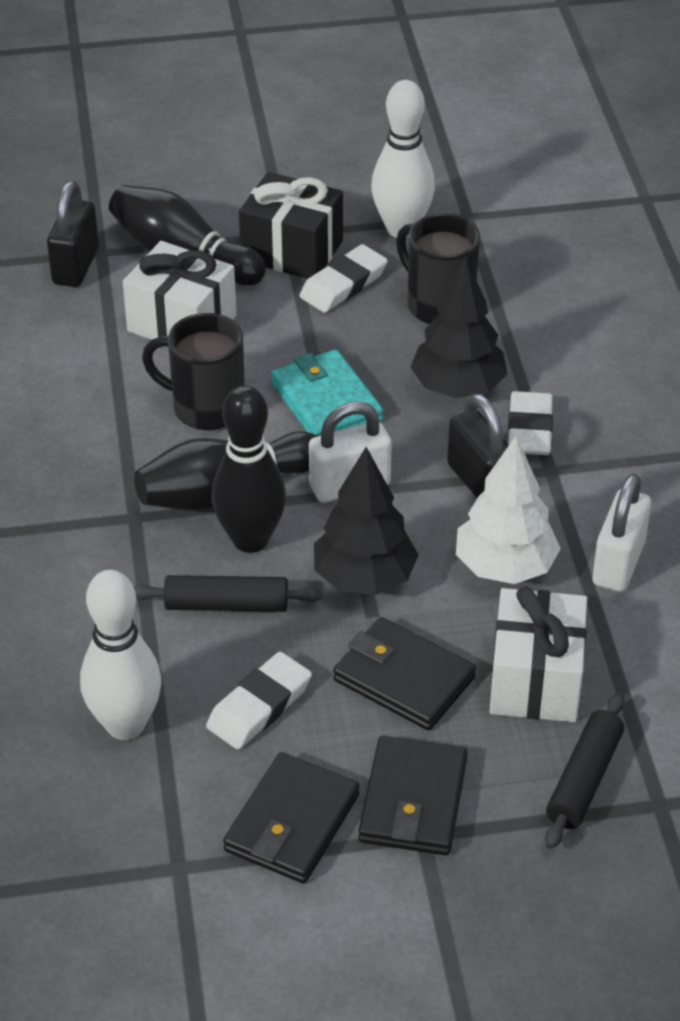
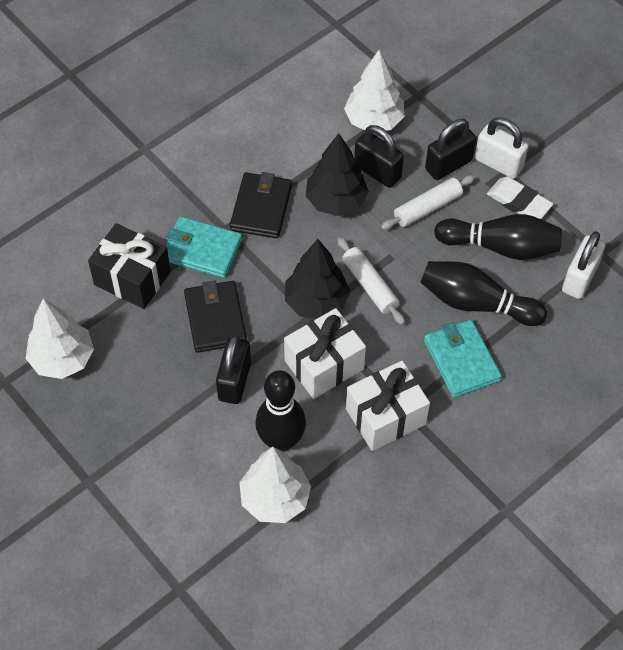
black mug: 2 -> 0
black padlock: 2 -> 3
black rolling pin: 2 -> 0
black wallet: 3 -> 2
turquoise wallet: 1 -> 2
white bowling pin: 2 -> 0
white eraser: 3 -> 1
white rolling pin: 0 -> 2
white tree: 1 -> 3

